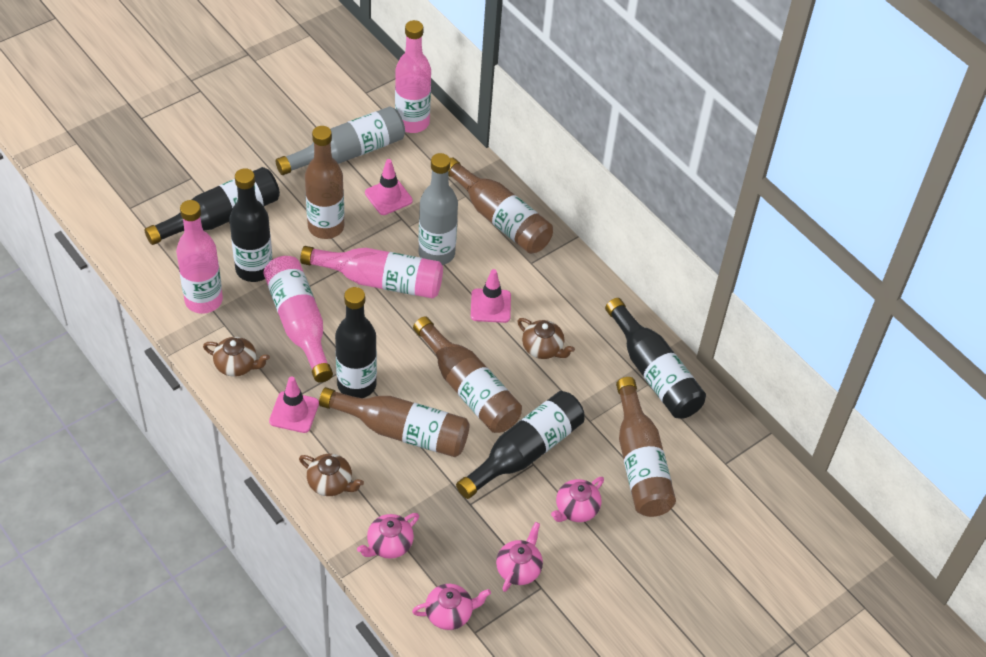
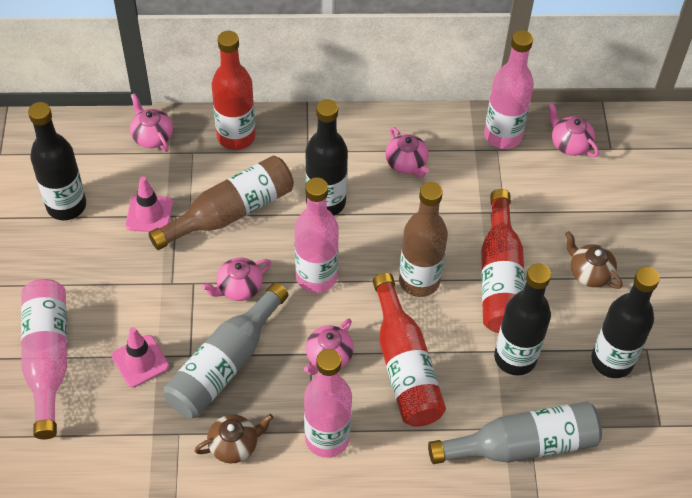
black bottle: 5 -> 4
brown bottle: 5 -> 2
brown teapot: 3 -> 2
pink teapot: 4 -> 5
pink traffic cone: 3 -> 2
red bottle: 0 -> 3

